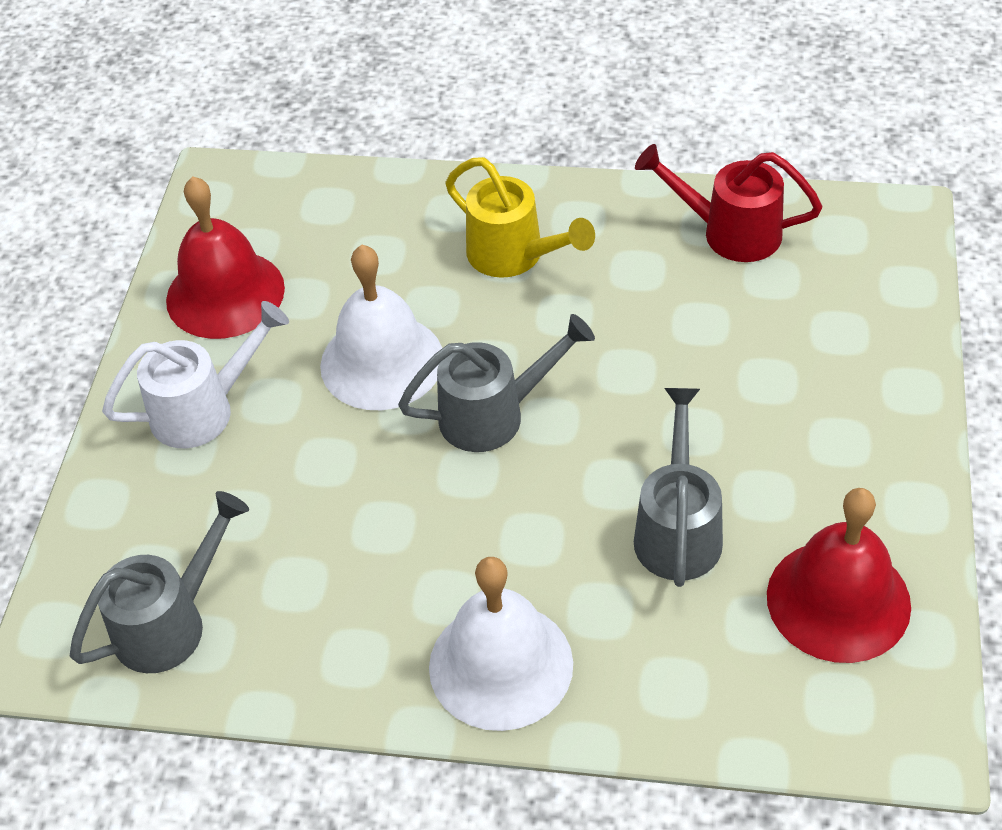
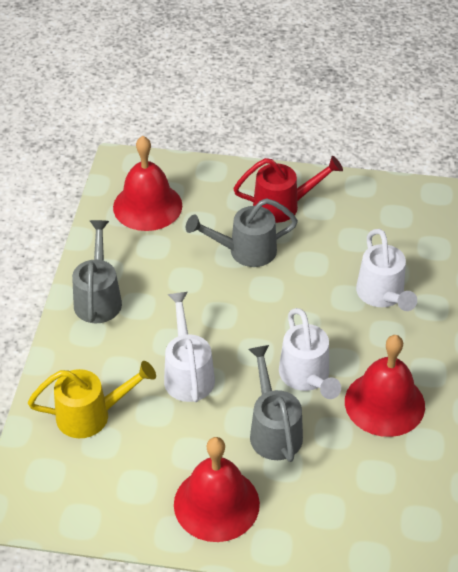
red bell: 2 -> 3
white bell: 2 -> 0
white watering can: 1 -> 3

